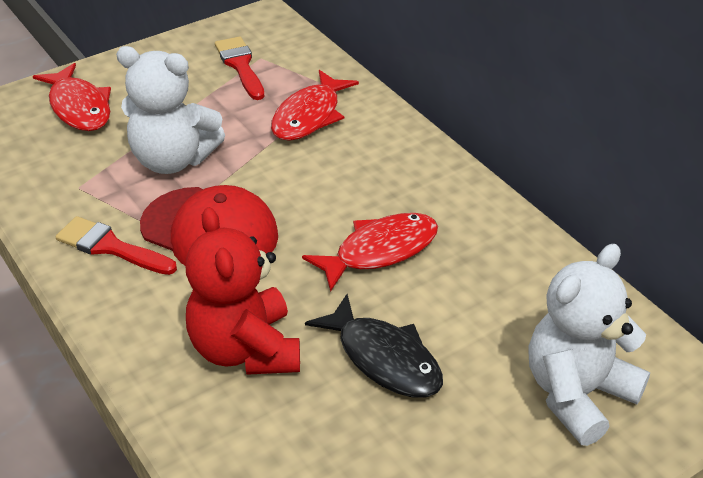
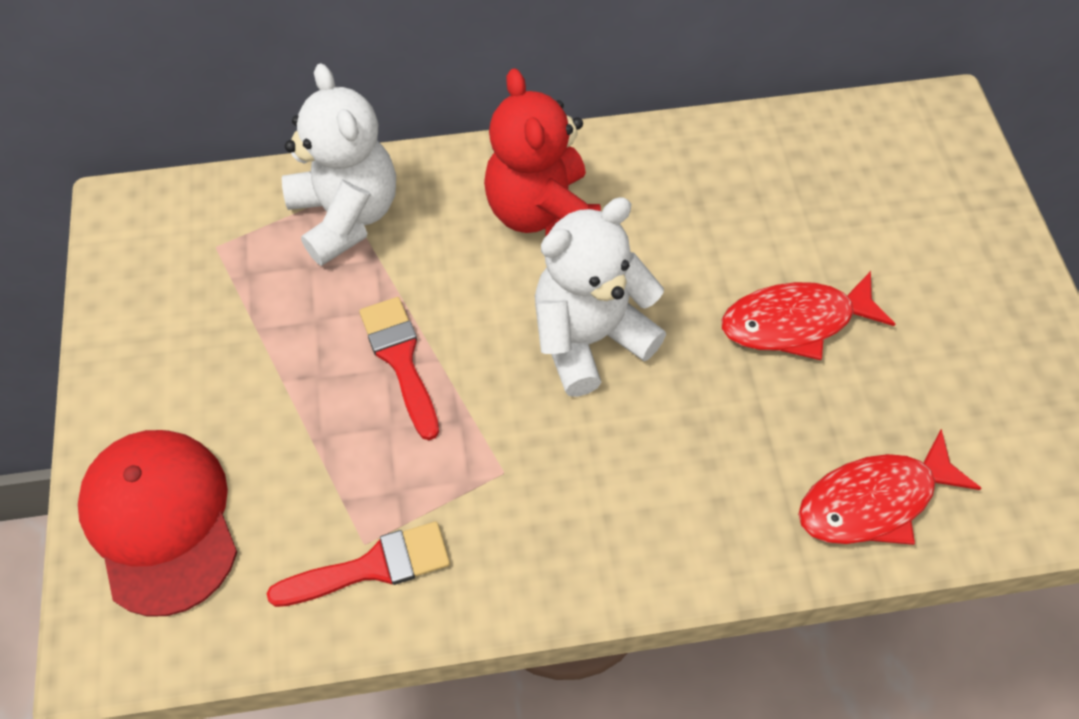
black fish: 1 -> 0
red fish: 3 -> 2

